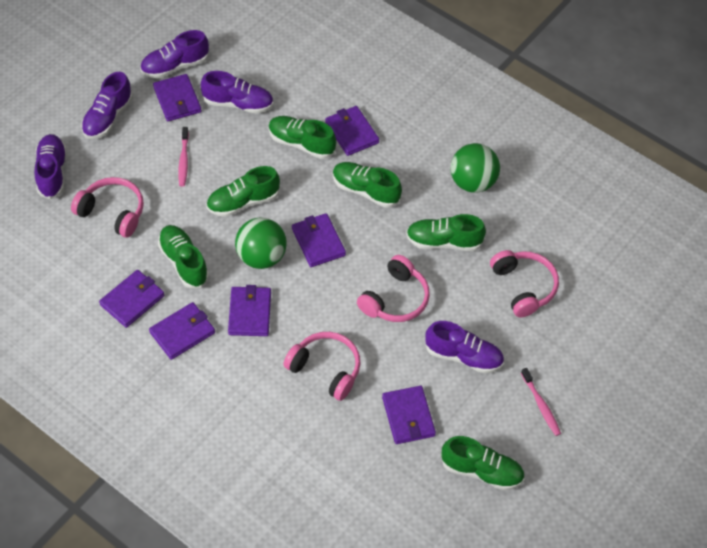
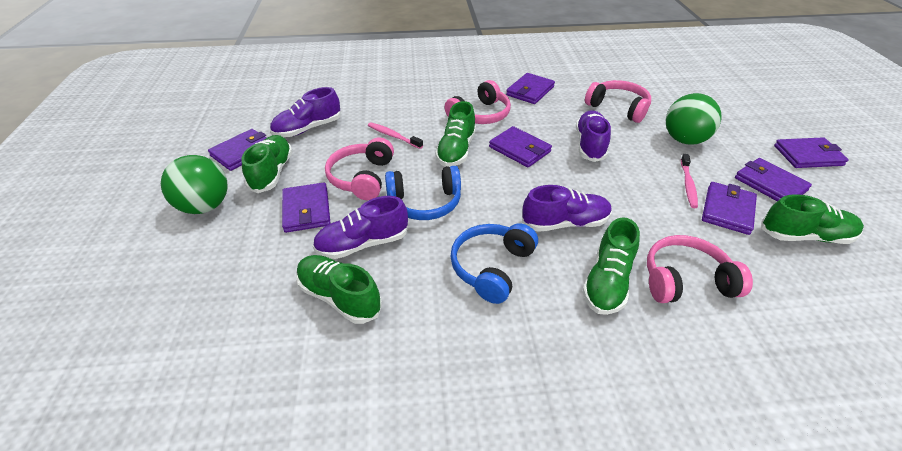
blue headphones: 0 -> 2
green shoe: 6 -> 5
purple shoe: 5 -> 4

